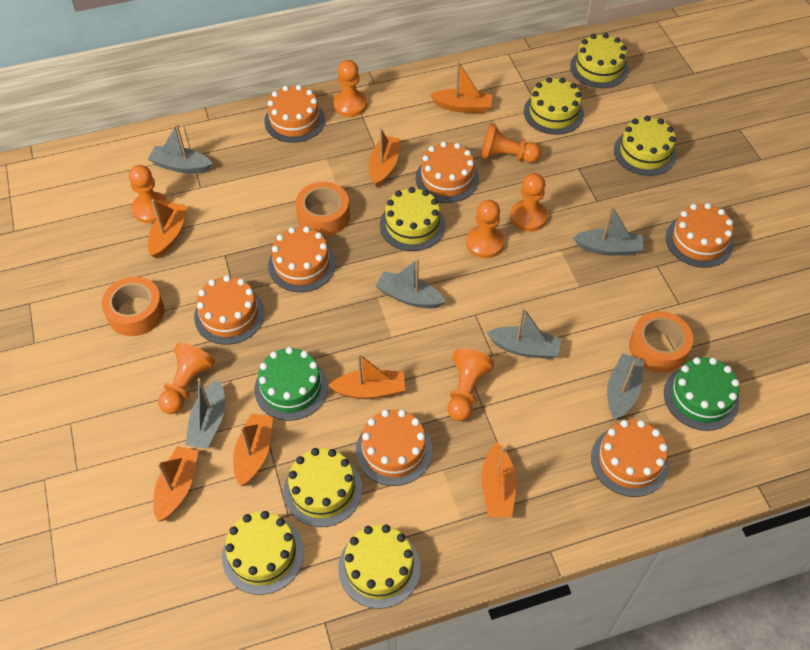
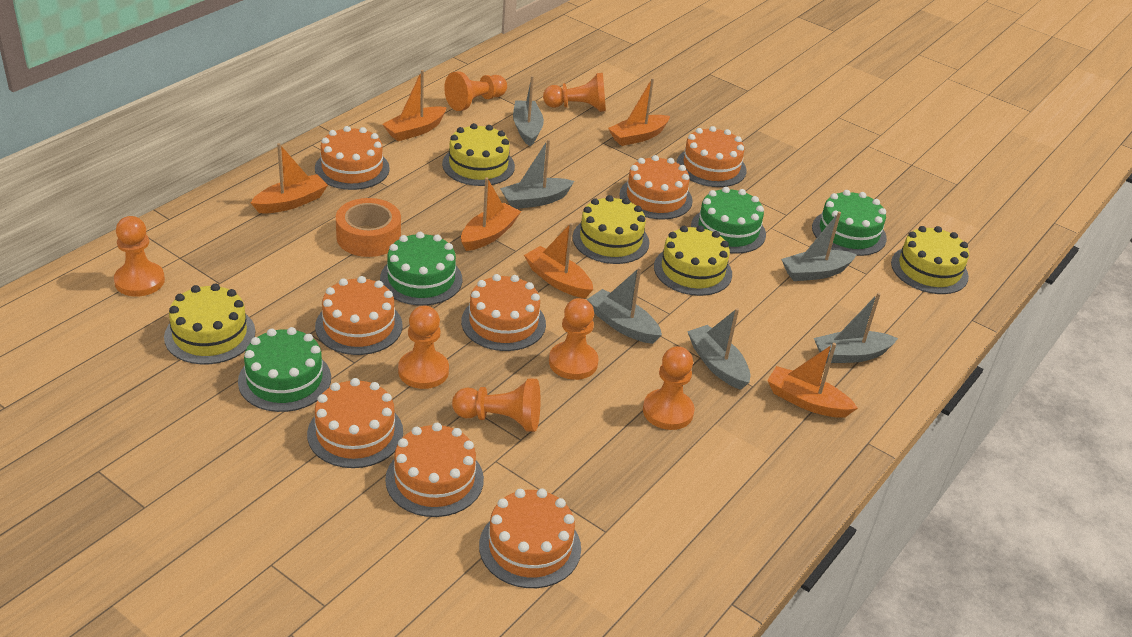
green cake: 2 -> 4
orange boat: 7 -> 6
orange cake: 7 -> 8
orange tape: 3 -> 1
yellow cake: 7 -> 5

